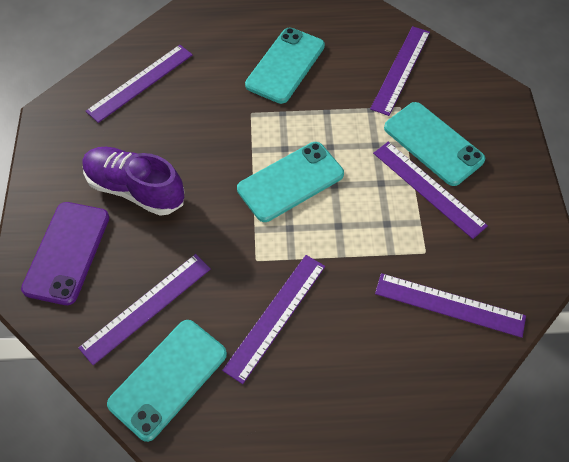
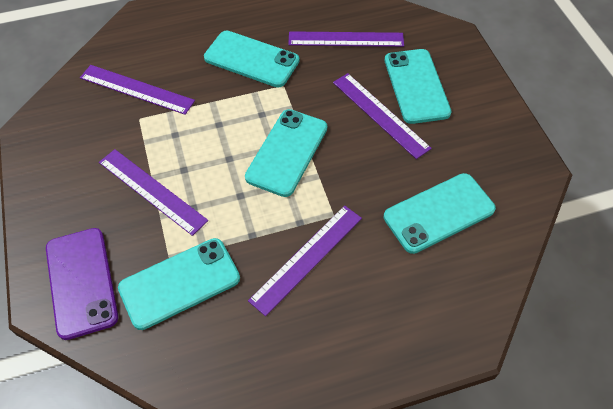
purple ruler: 6 -> 5
purple shoe: 1 -> 0
turquoise phone: 4 -> 5

